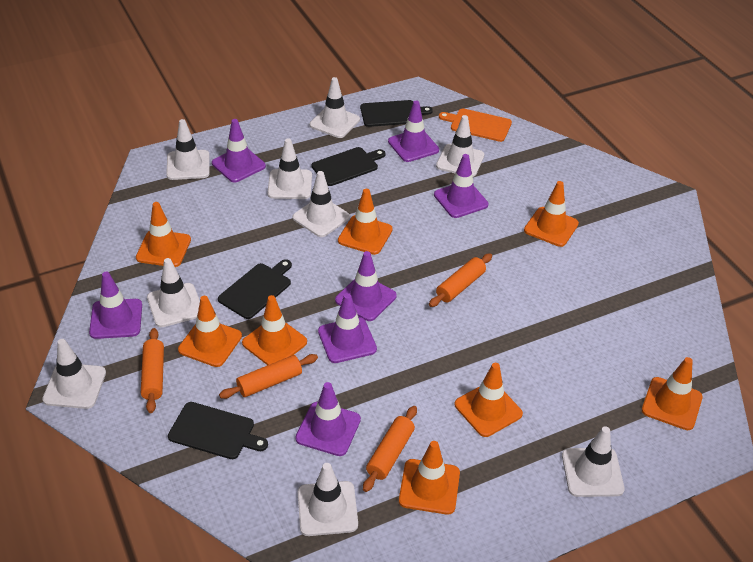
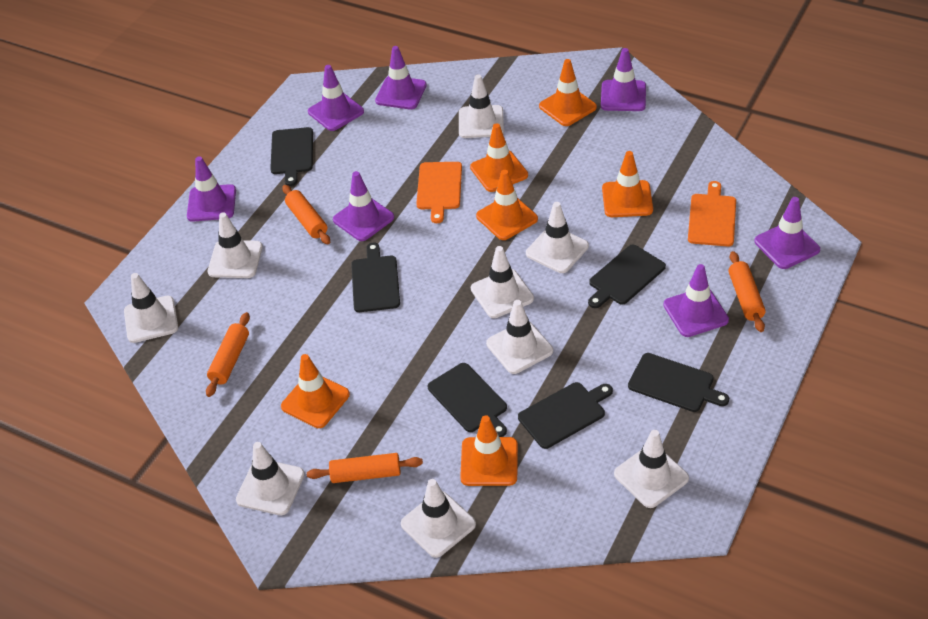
black cutting board: 4 -> 6
orange cutting board: 1 -> 2
orange traffic cone: 8 -> 6

